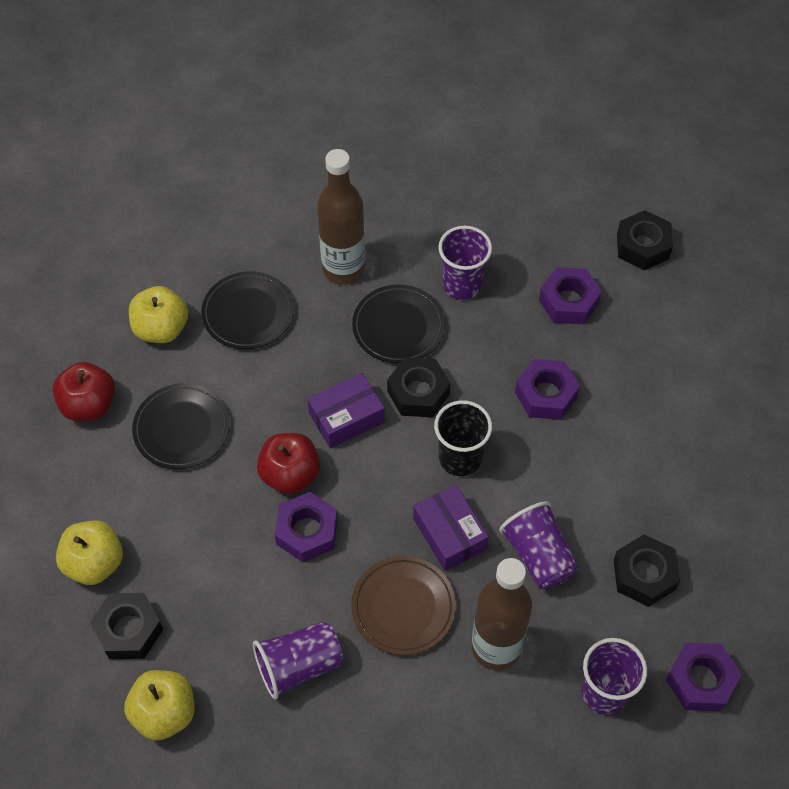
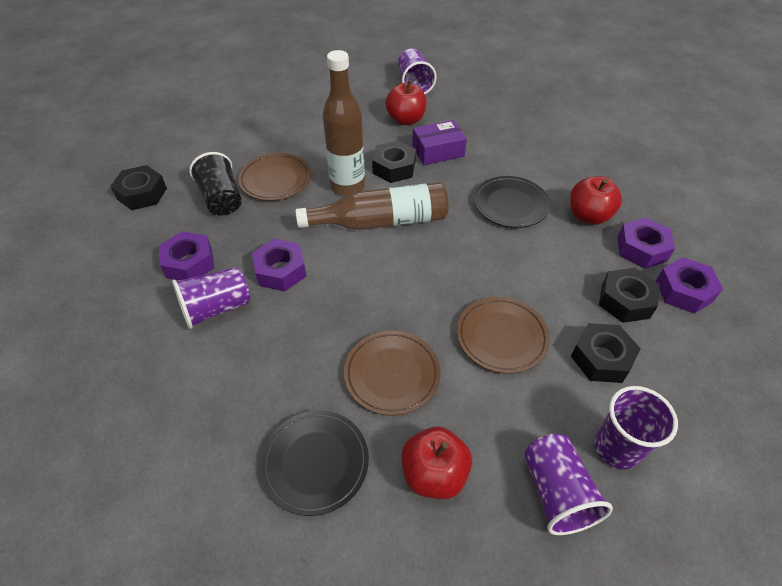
black plate: 3 -> 2
brown plate: 1 -> 3
purple box: 2 -> 1
red apple: 2 -> 3
yellow apple: 3 -> 0

